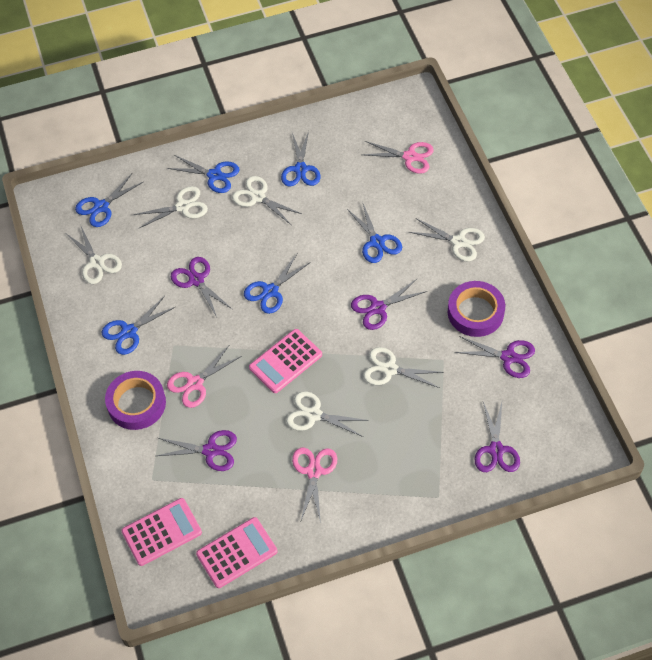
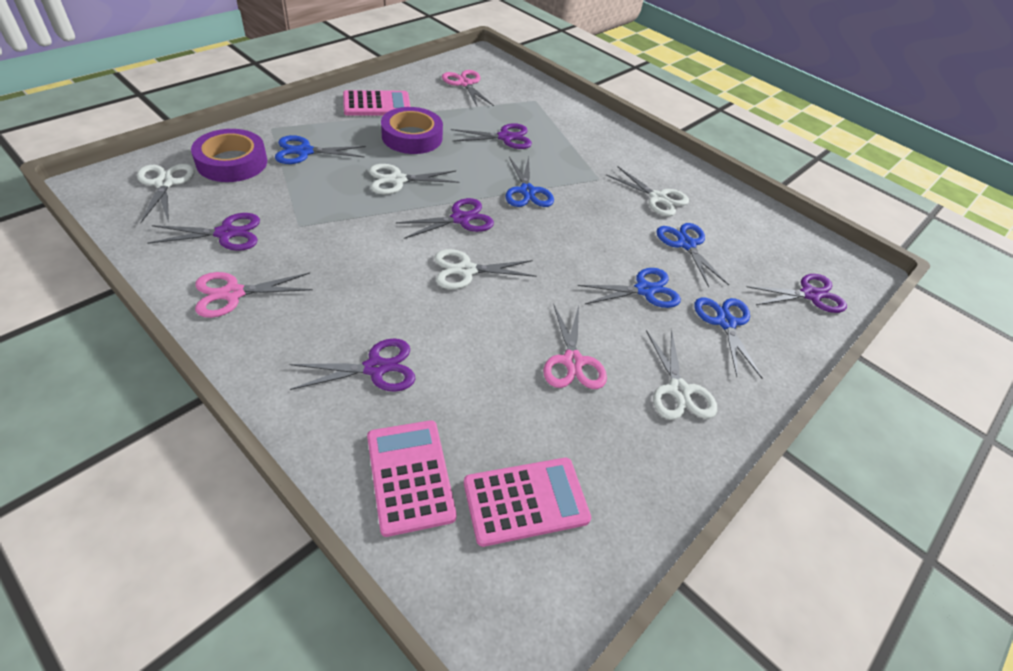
blue scissors: 6 -> 5
white scissors: 6 -> 5

